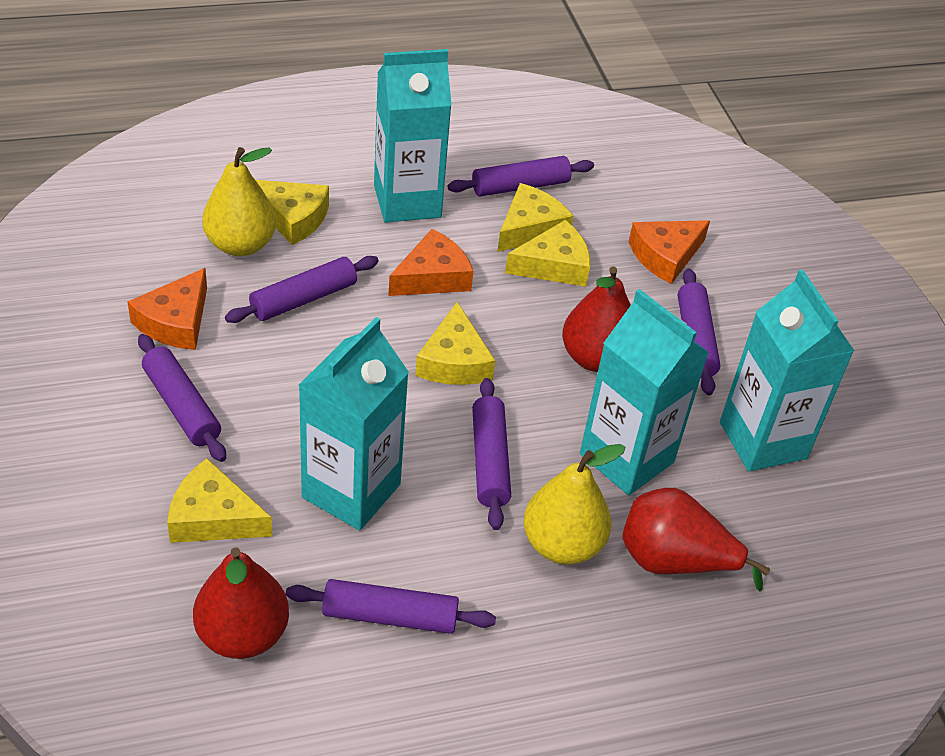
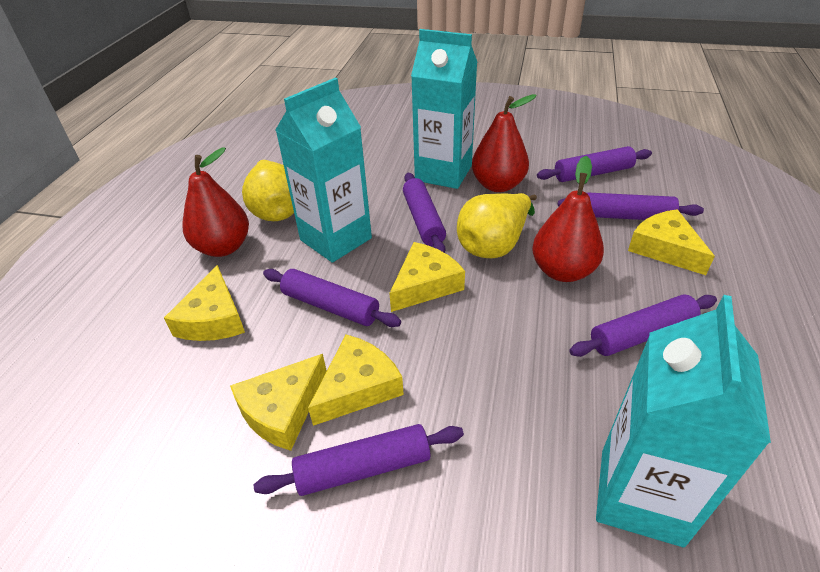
orange cheese: 3 -> 0
turquoise carton: 4 -> 3

